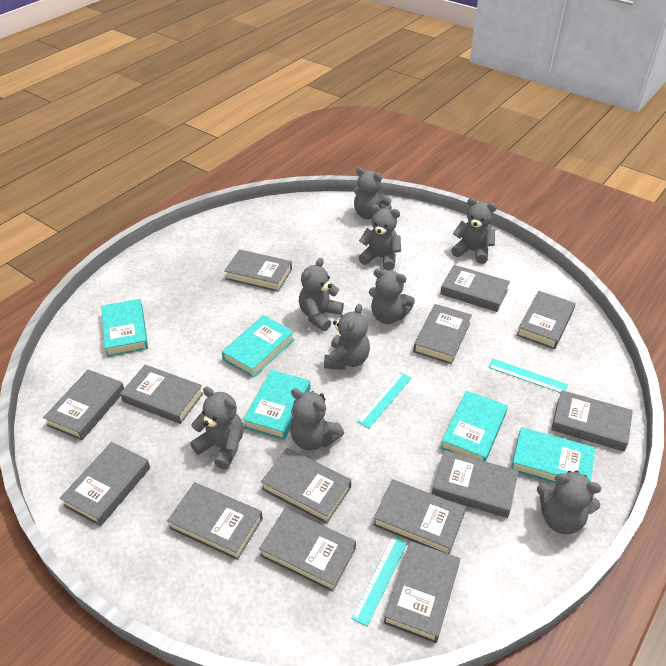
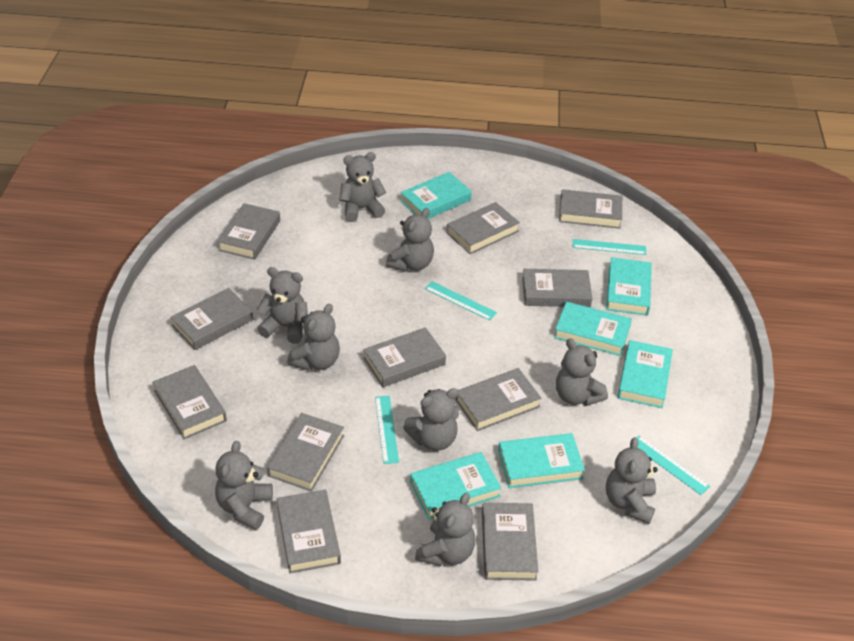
grey book: 14 -> 11
turquoise book: 5 -> 6
turquoise ruler: 3 -> 4

